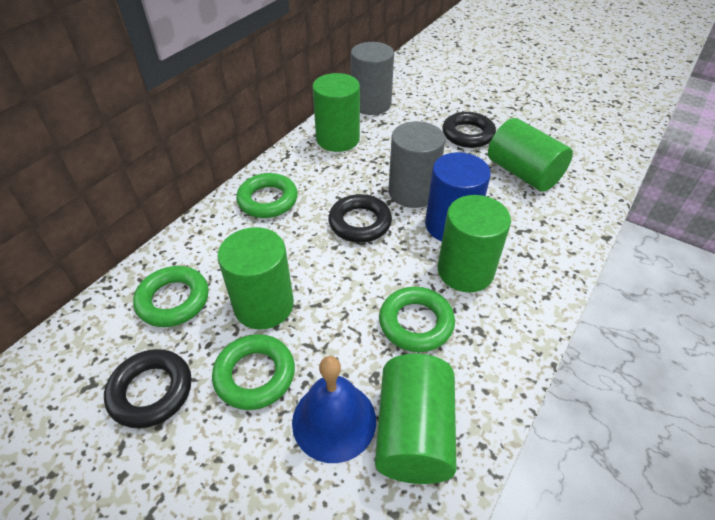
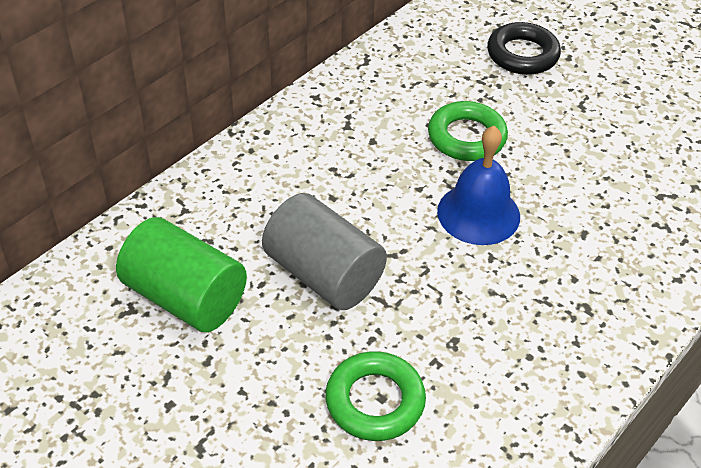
black ring: 3 -> 1
blue cylinder: 1 -> 0
green cylinder: 5 -> 1
green ring: 4 -> 2
grey cylinder: 2 -> 1

